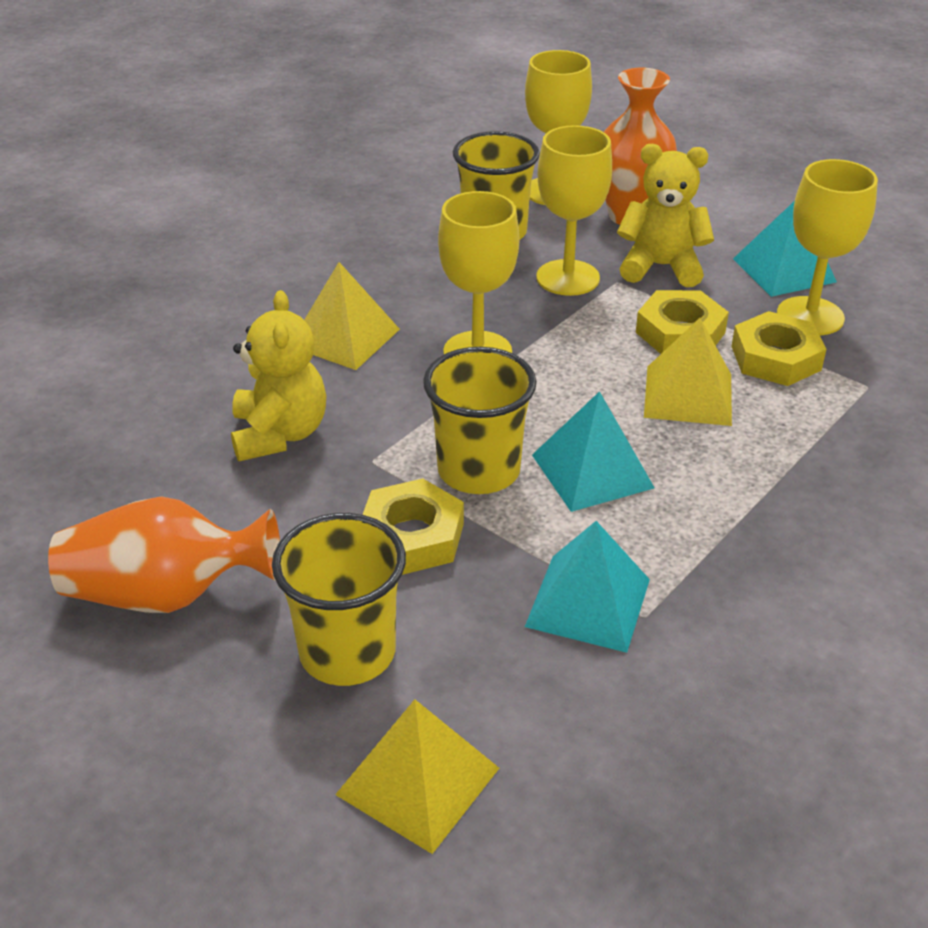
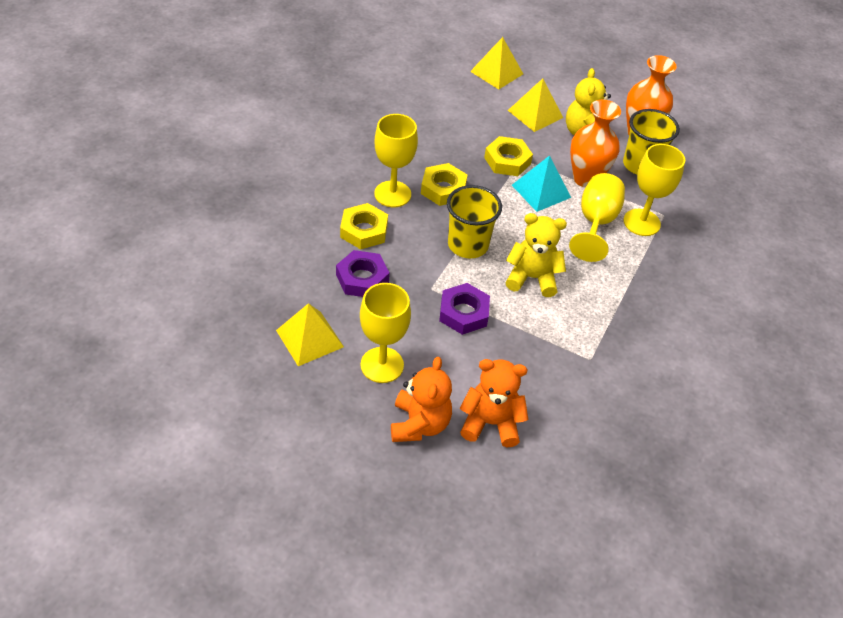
orange teddy bear: 0 -> 2
purple nut: 0 -> 2
turquoise pyramid: 3 -> 1
yellow cup: 3 -> 2

